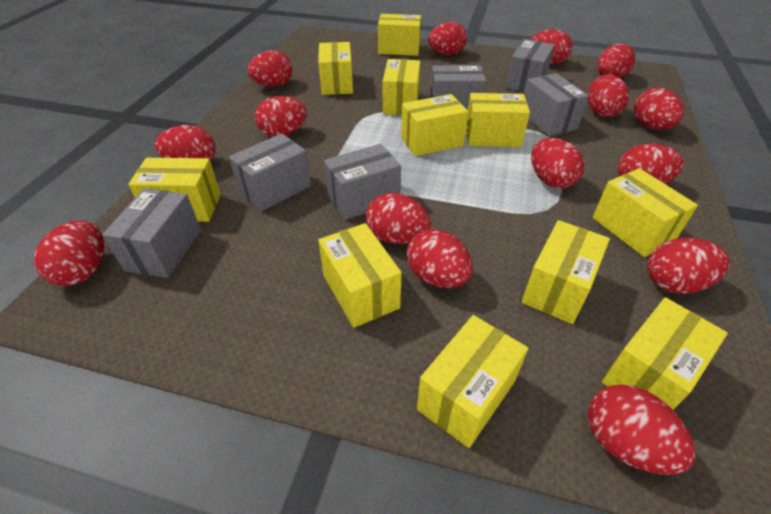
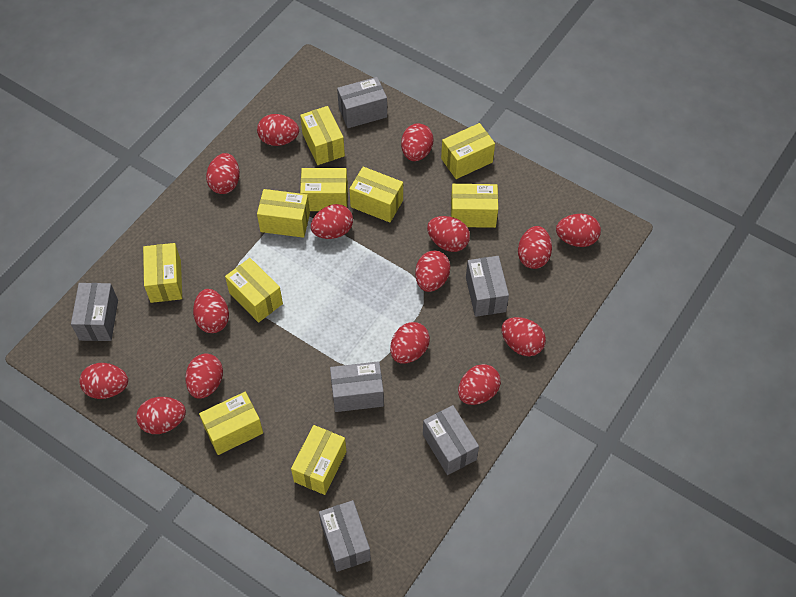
yellow box: 11 -> 10

